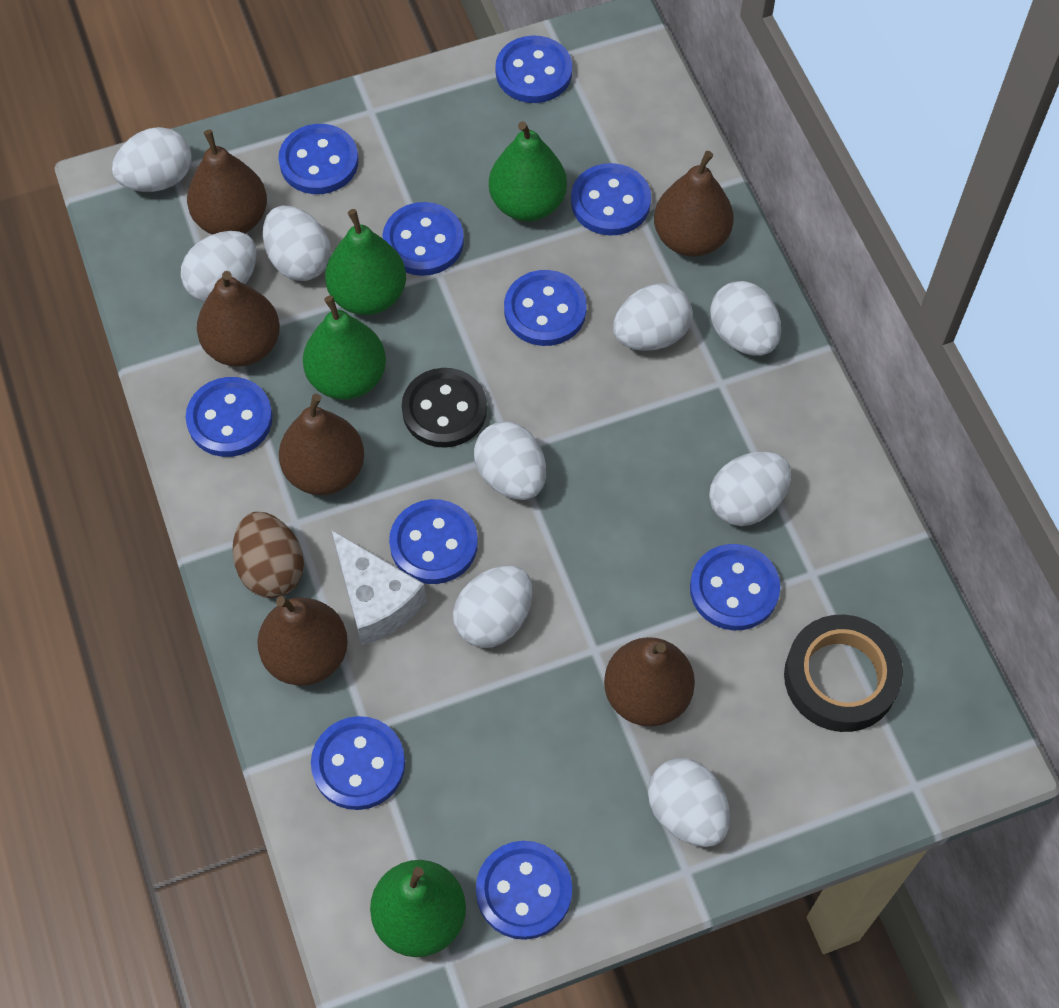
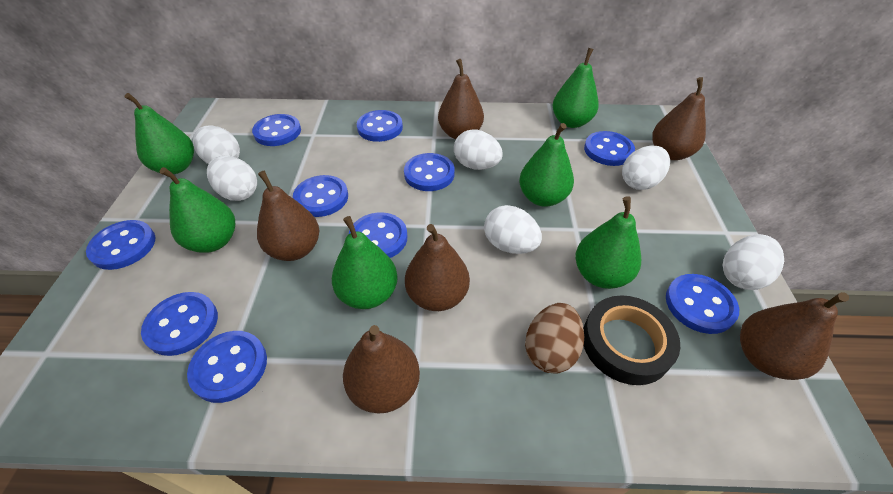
black button: 1 -> 0
green pear: 4 -> 6
white cheese: 1 -> 0
white egg: 9 -> 6

